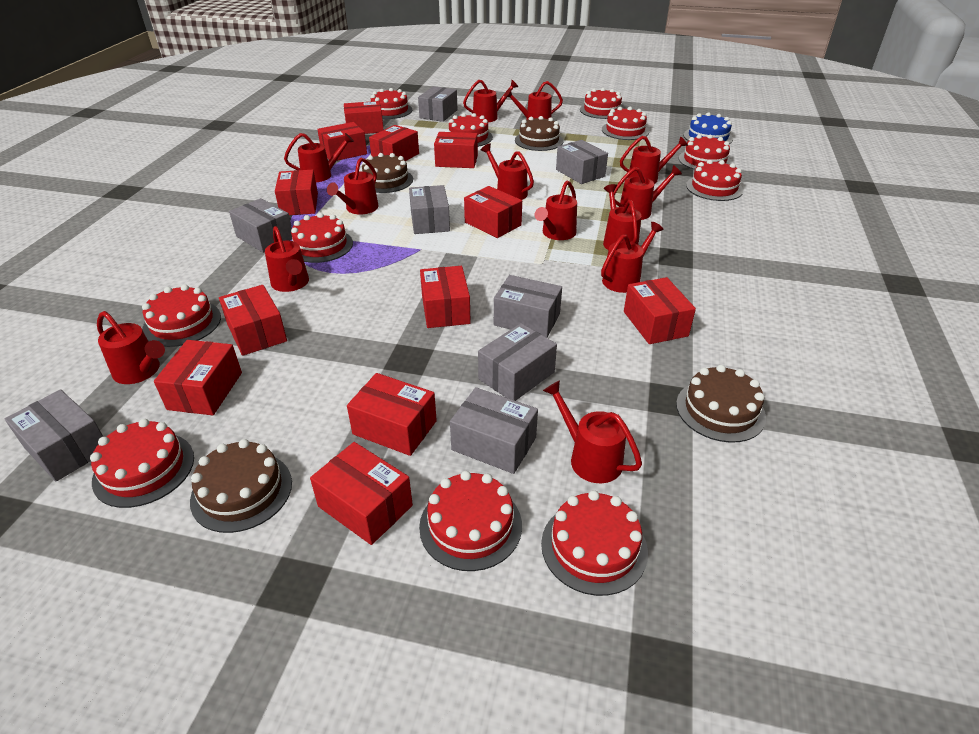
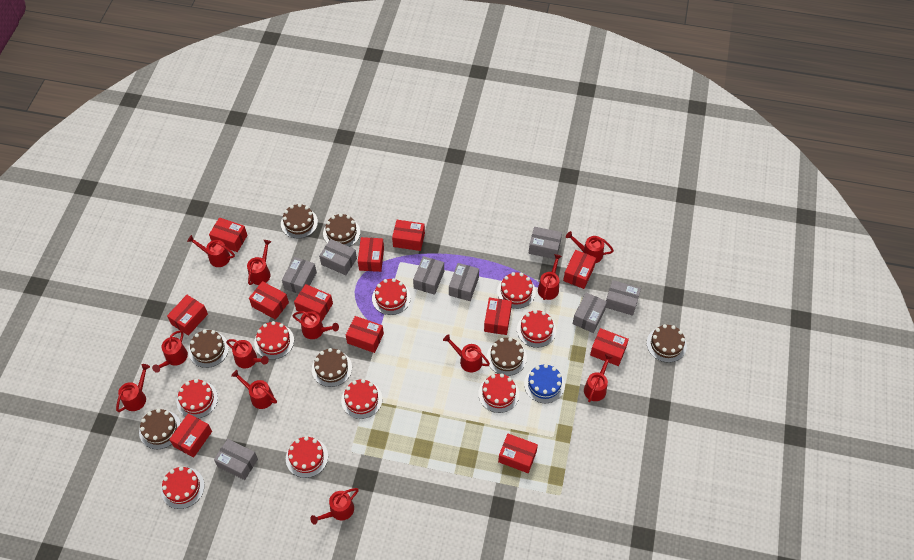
brown cake: 4 -> 7
red cake: 11 -> 9
red watering can: 13 -> 12

